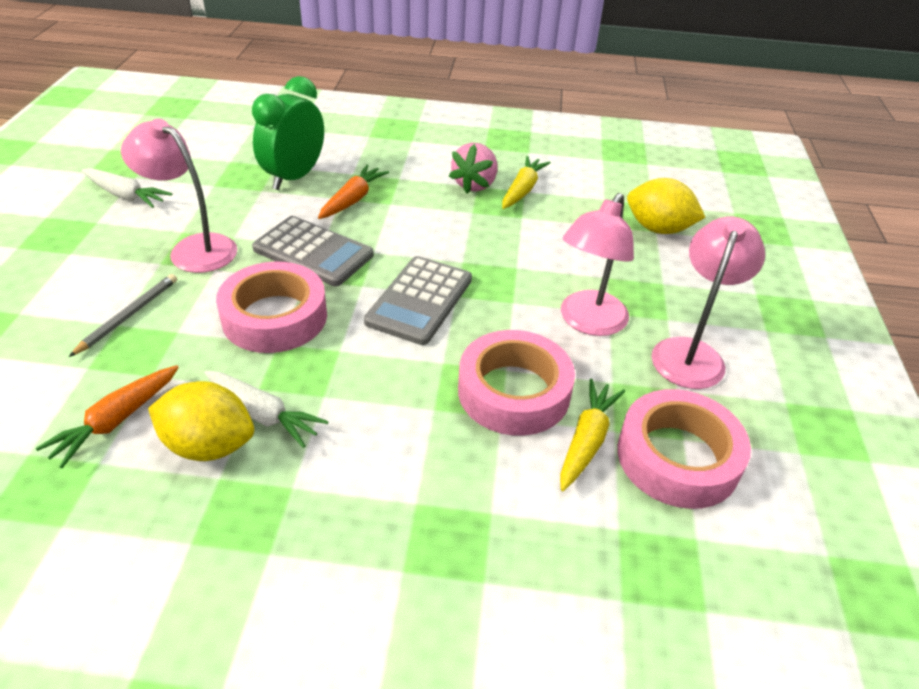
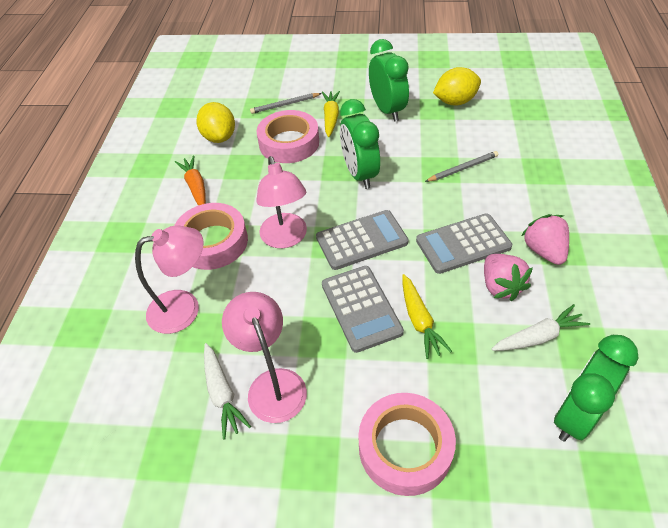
green clock: 1 -> 3
grey calculator: 2 -> 3
grey pencil: 1 -> 2
orange carrot: 2 -> 1
pink strawberry: 1 -> 2

